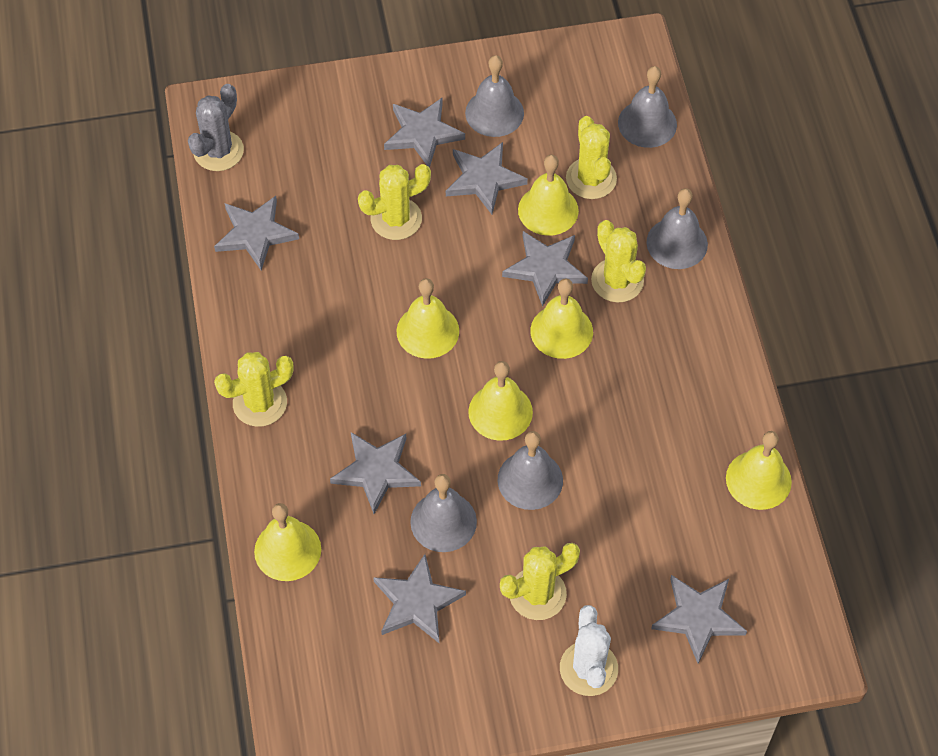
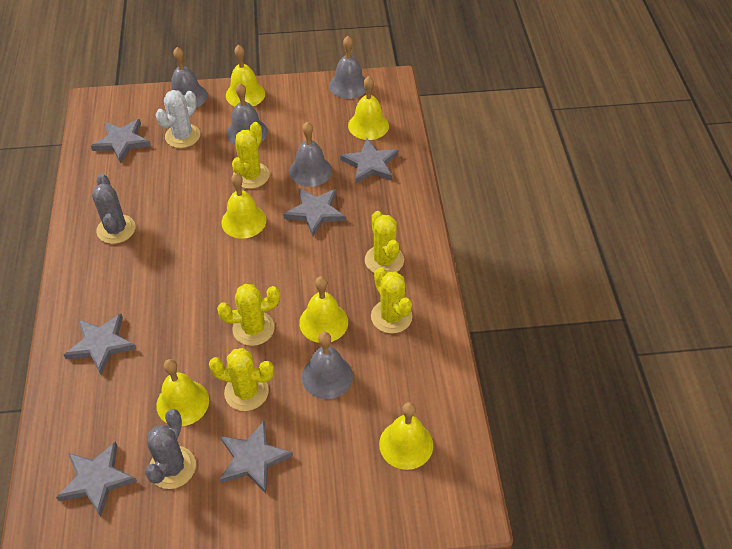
grey cactus: 1 -> 2
grey star: 7 -> 6

